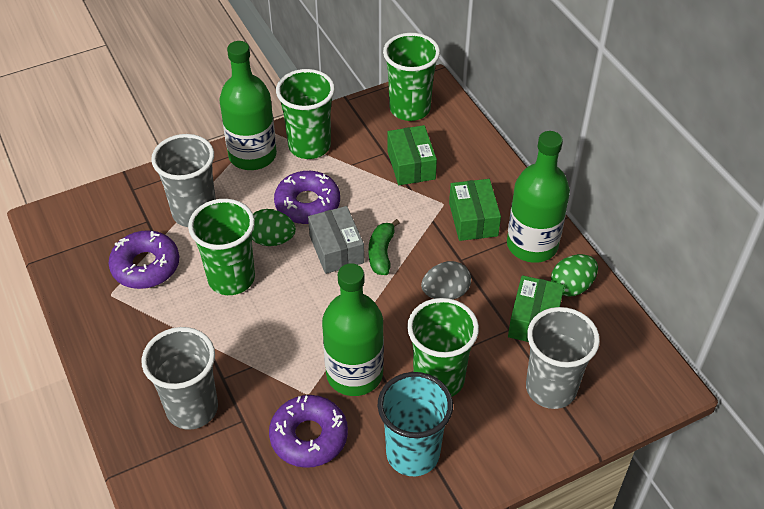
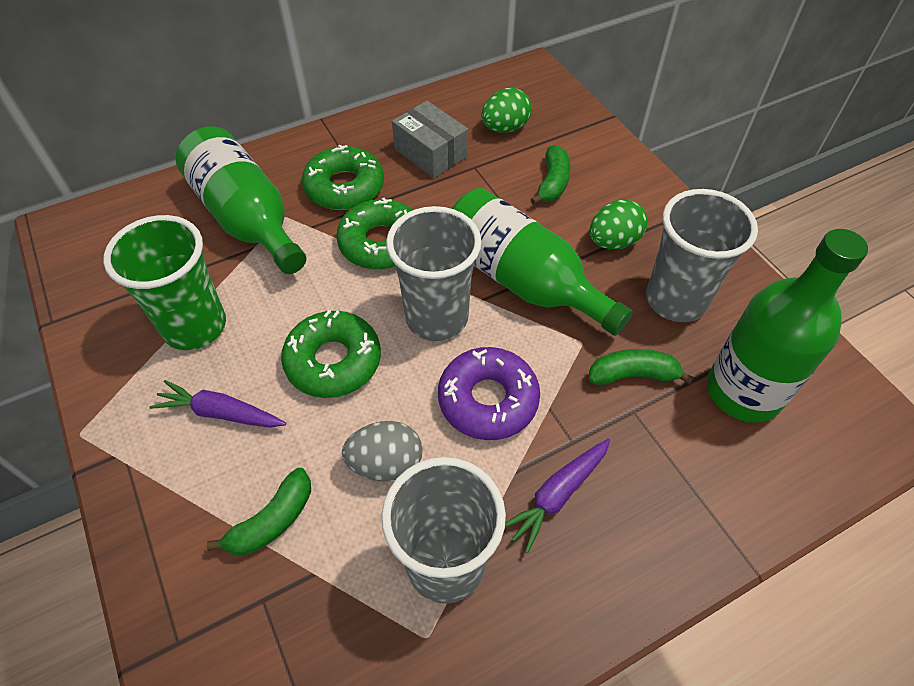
green banana: 1 -> 3
green box: 3 -> 0
green cup: 4 -> 1
green donut: 0 -> 3
purple carrot: 0 -> 2
purple donut: 3 -> 1
turquoise cup: 1 -> 0

